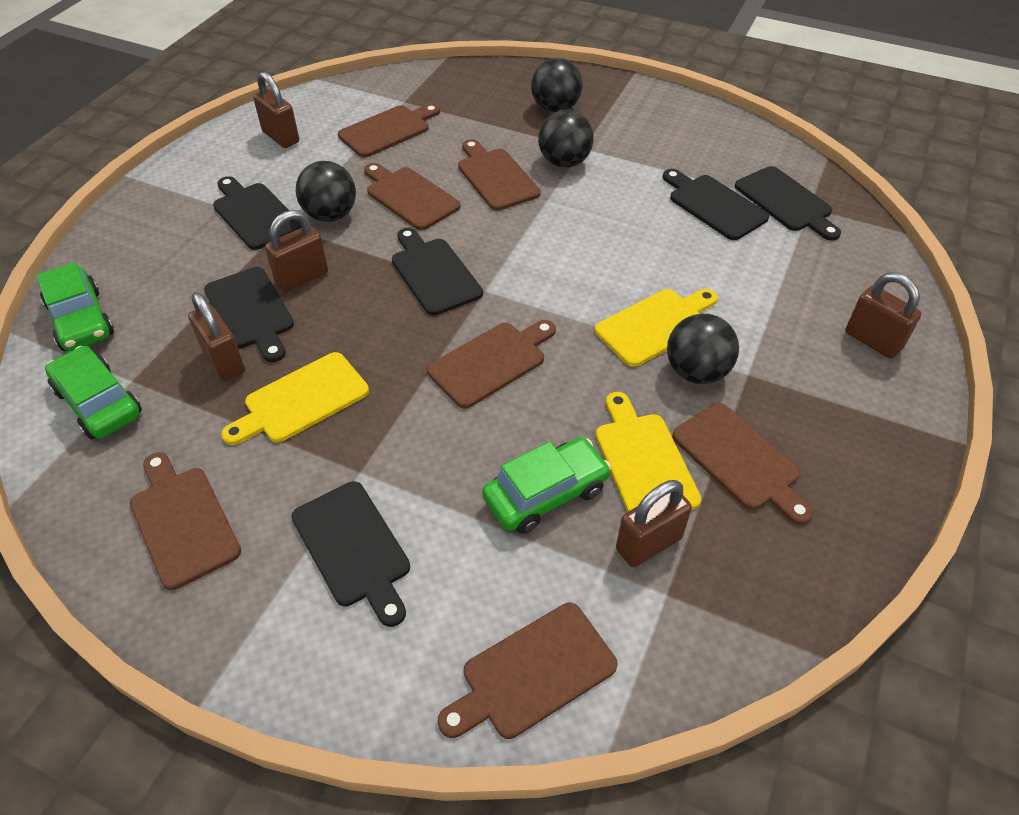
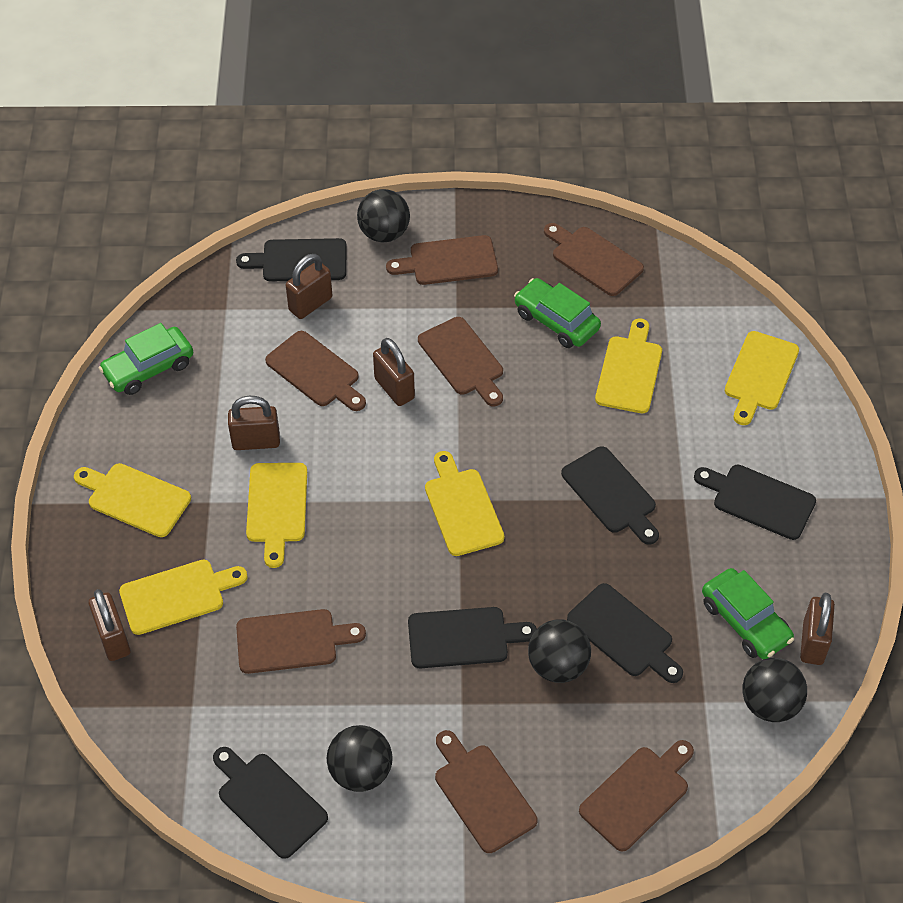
yellow cutting board: 3 -> 6

